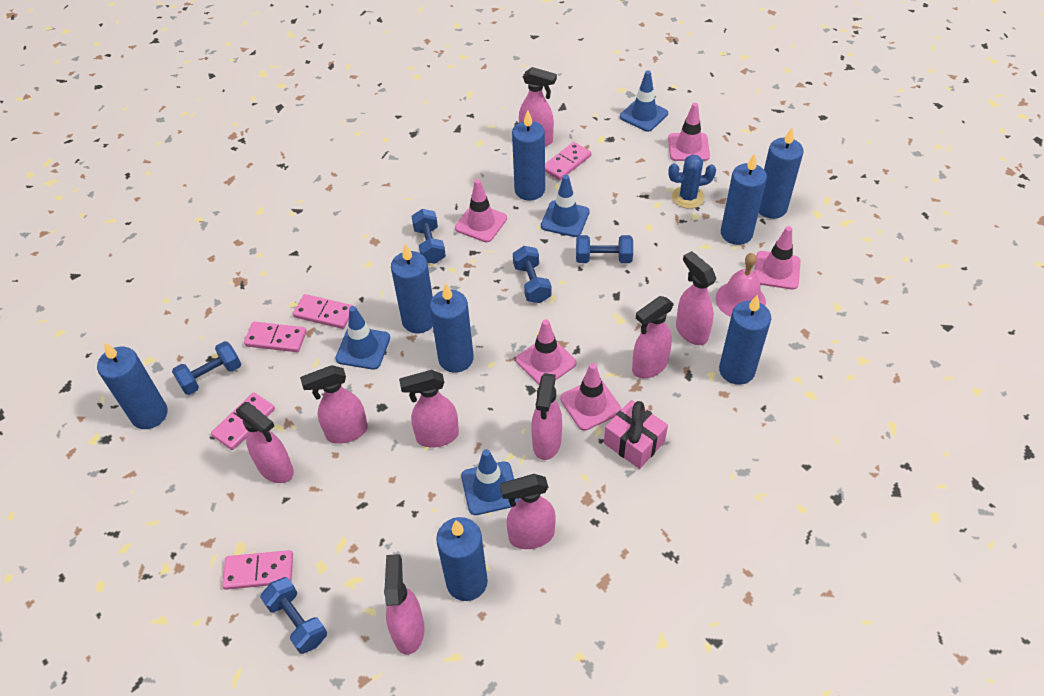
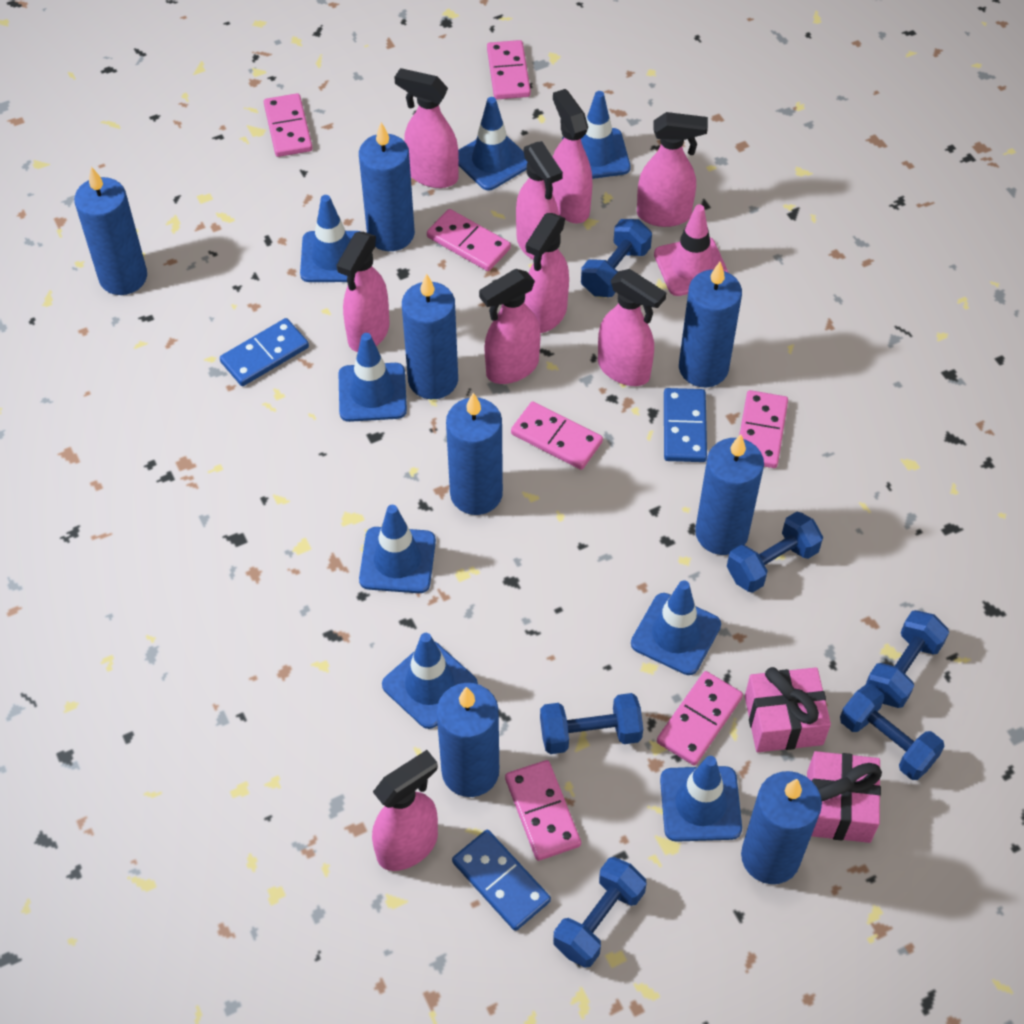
blue cactus: 1 -> 0
blue domino: 0 -> 3
blue dumbbell: 5 -> 6
blue traffic cone: 4 -> 8
pink bell: 1 -> 0
pink domino: 5 -> 7
pink gift: 1 -> 2
pink traffic cone: 5 -> 1

